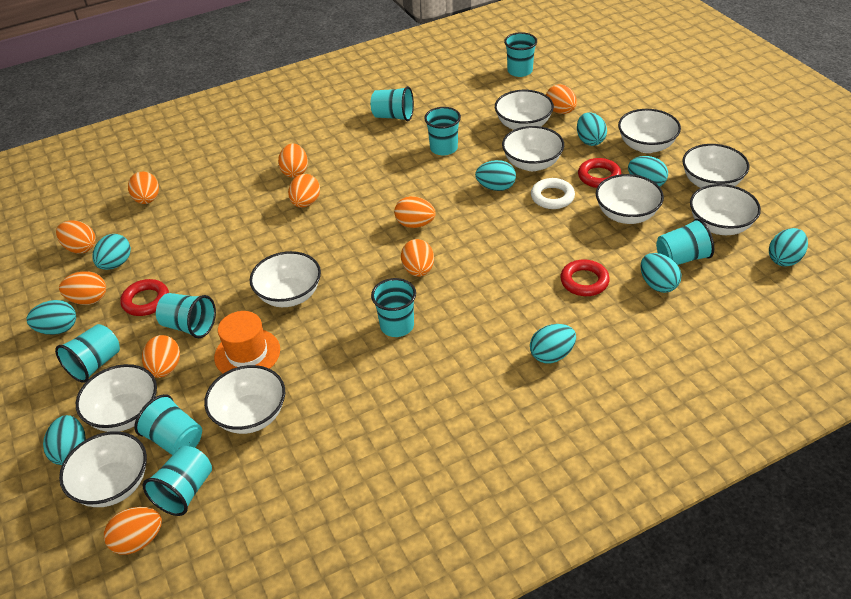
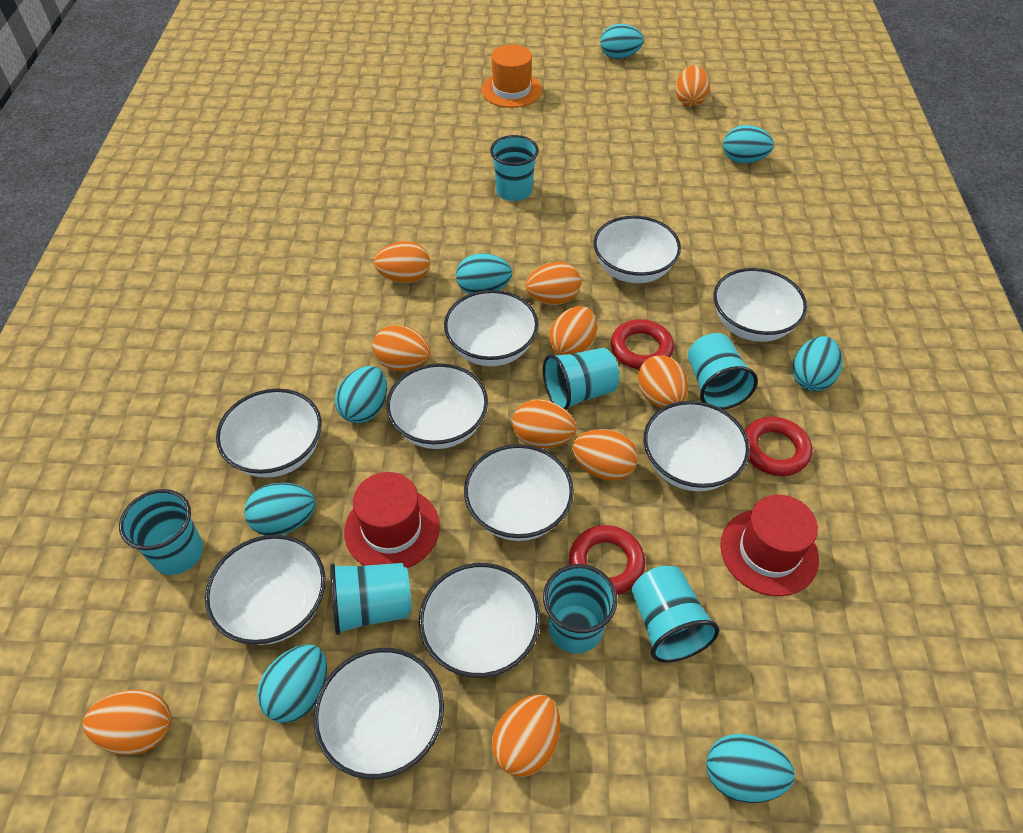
red hat: 0 -> 2
turquoise cup: 9 -> 7
turquoise egg: 9 -> 8
white ring: 1 -> 0

